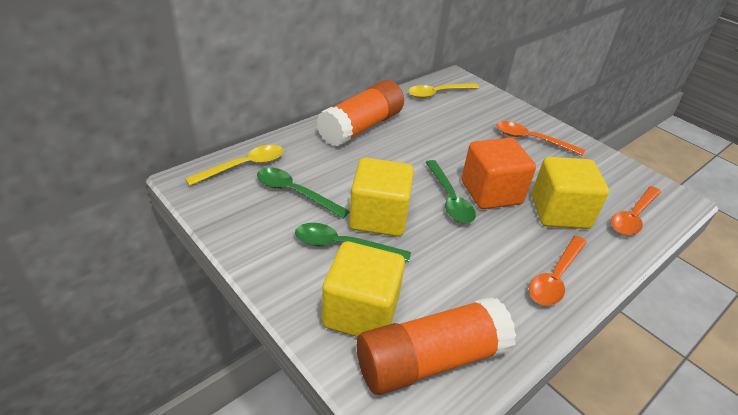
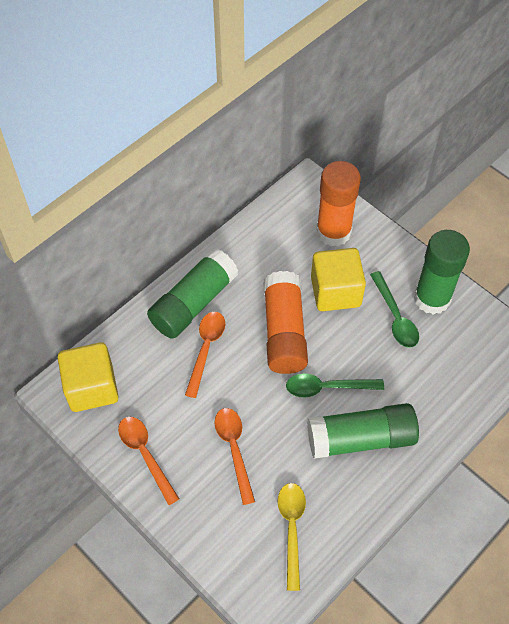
green glue stick: 0 -> 3
green spoon: 3 -> 2
orange cube: 1 -> 0
yellow cube: 3 -> 2
yellow spoon: 2 -> 1

